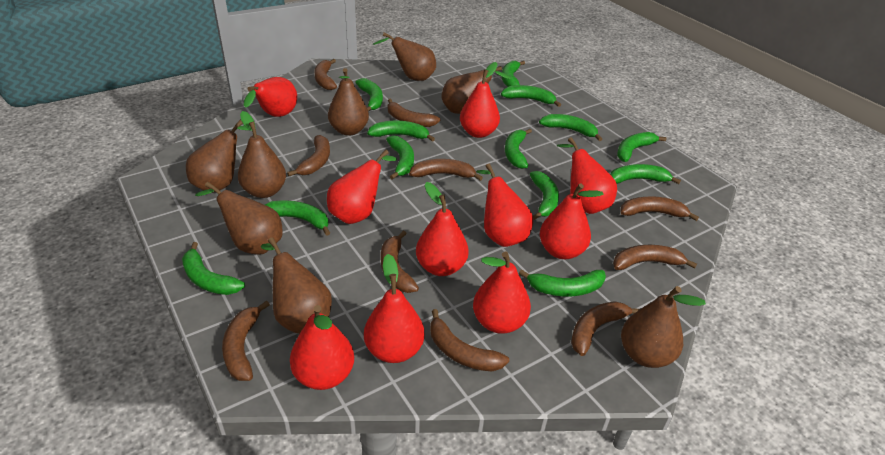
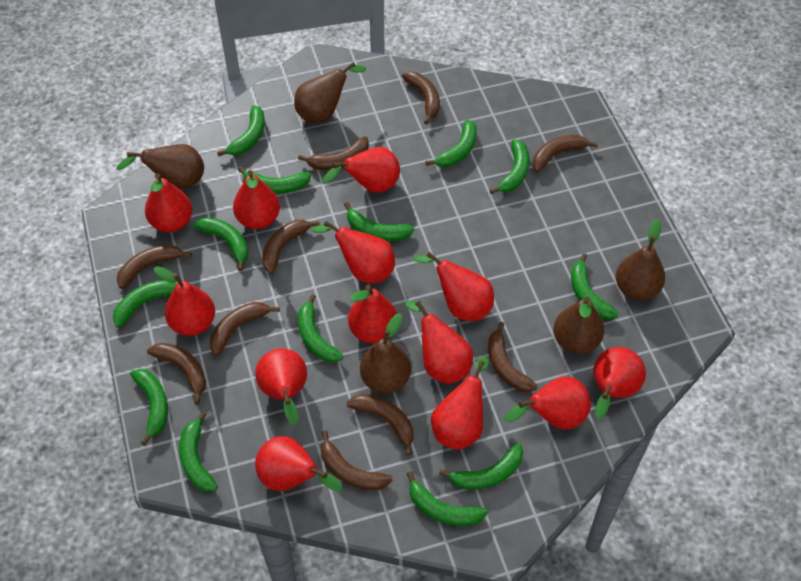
brown pear: 8 -> 5
red pear: 10 -> 13

